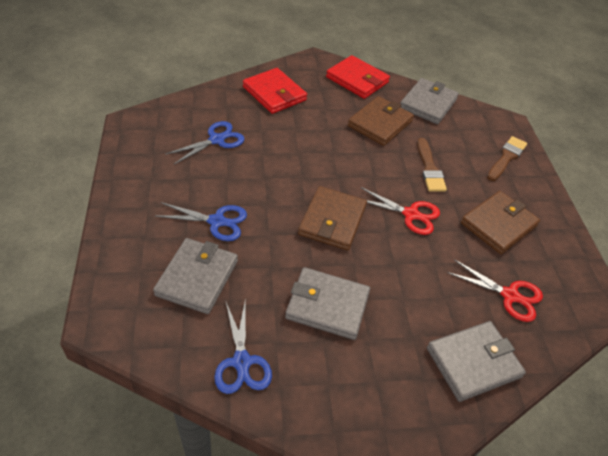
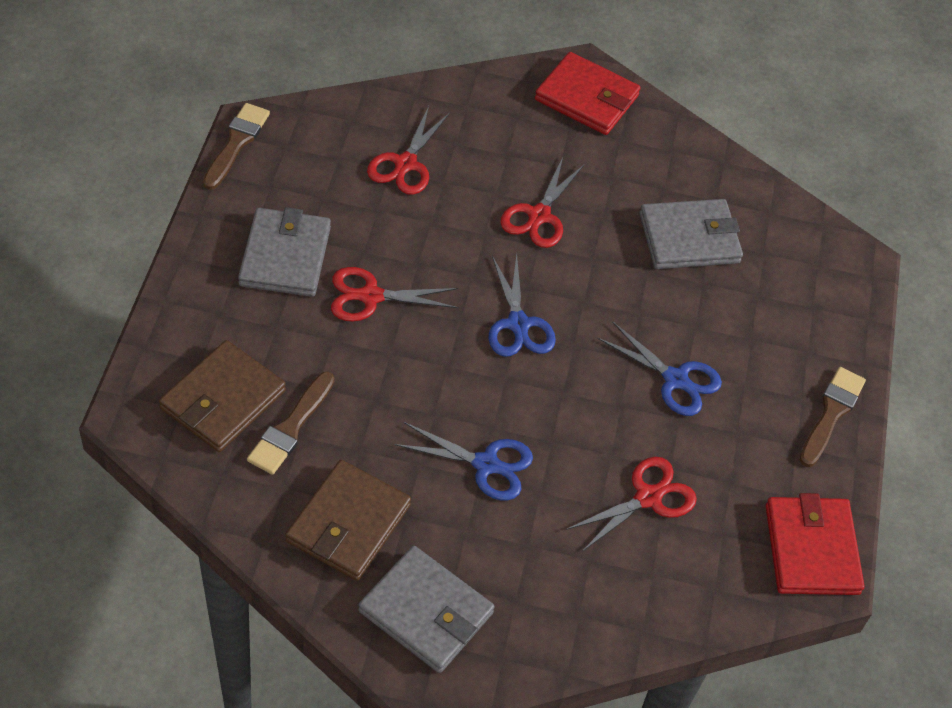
brown brush: 2 -> 3
brown wallet: 3 -> 2
grey wallet: 4 -> 3
red scissors: 2 -> 4

